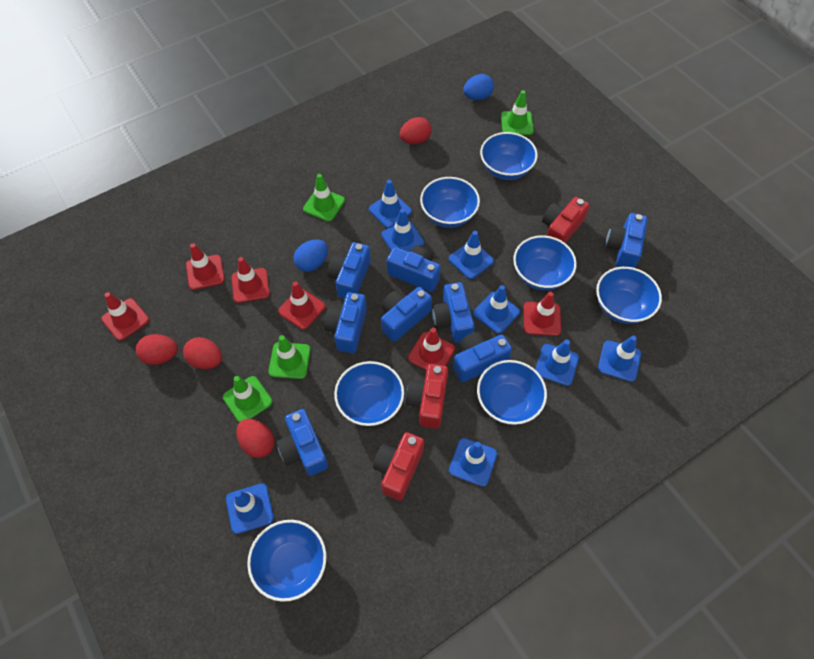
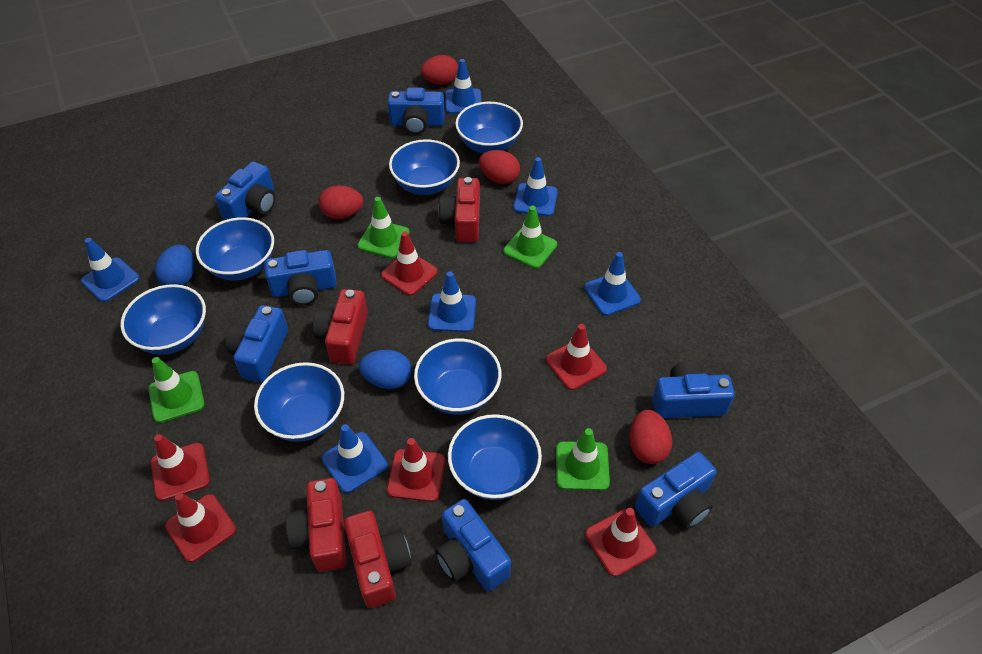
blue camera: 8 -> 7
blue traffic cone: 8 -> 6
red camera: 3 -> 4

